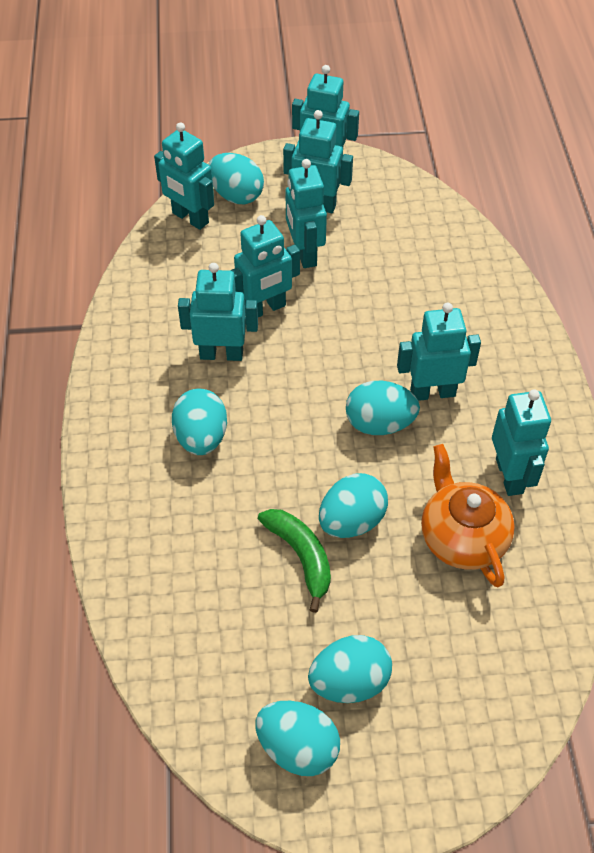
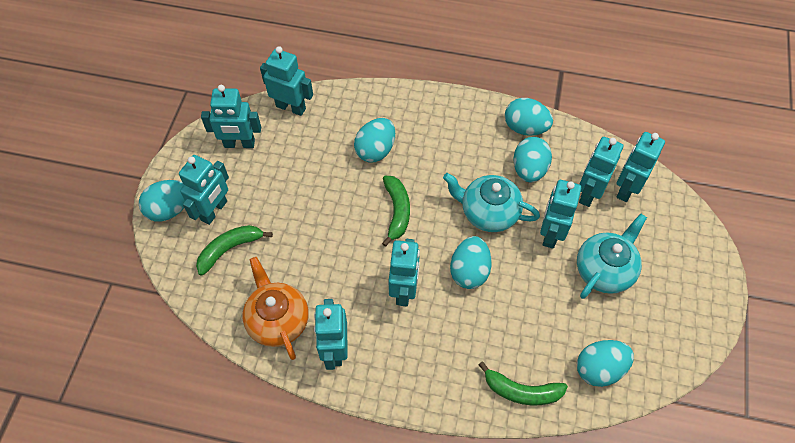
green banana: 1 -> 3
turquoise teapot: 0 -> 2

